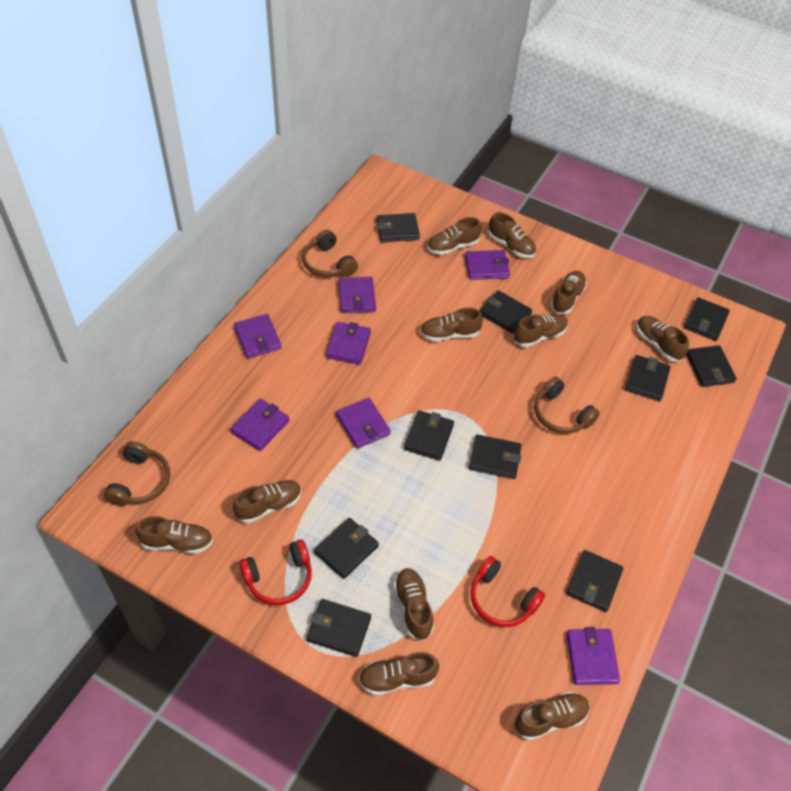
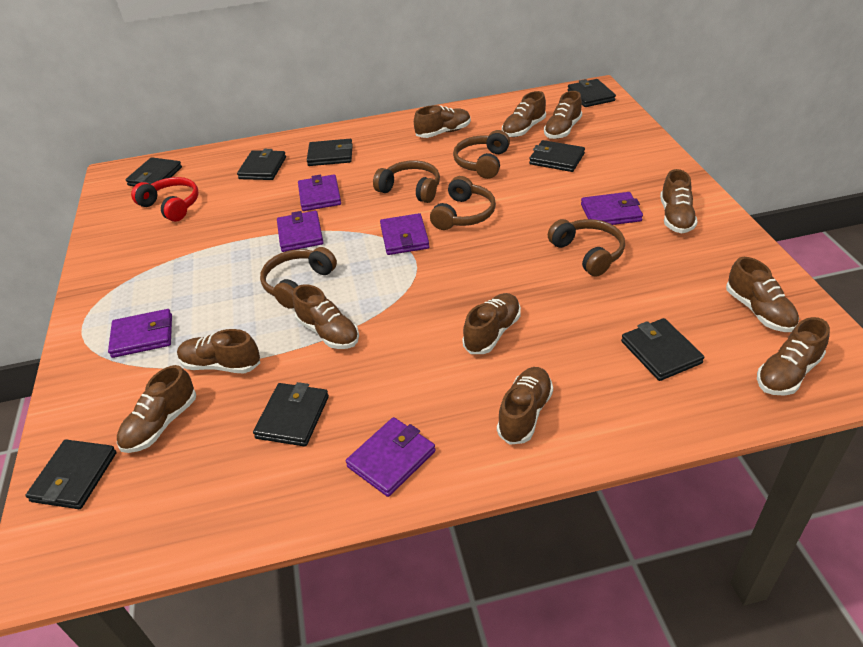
black wallet: 10 -> 8
brown headphones: 3 -> 5
purple wallet: 7 -> 6
red headphones: 2 -> 1

